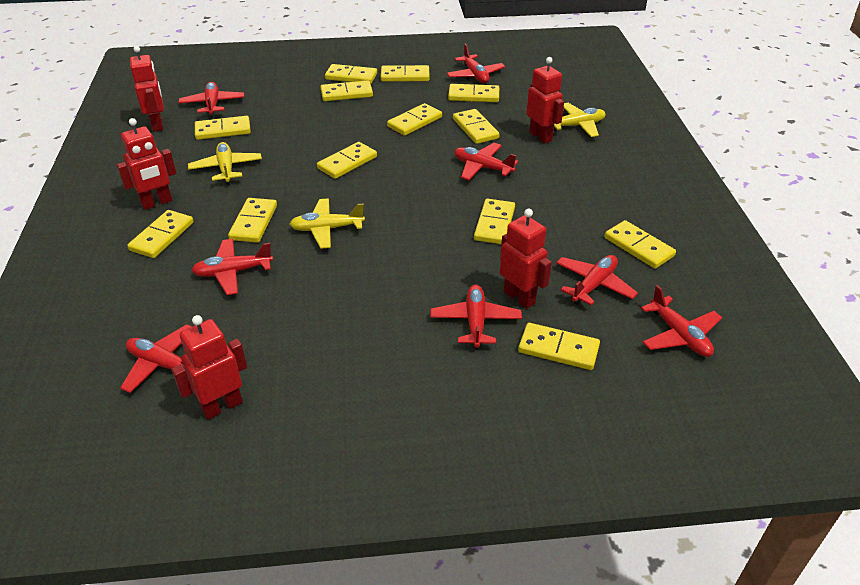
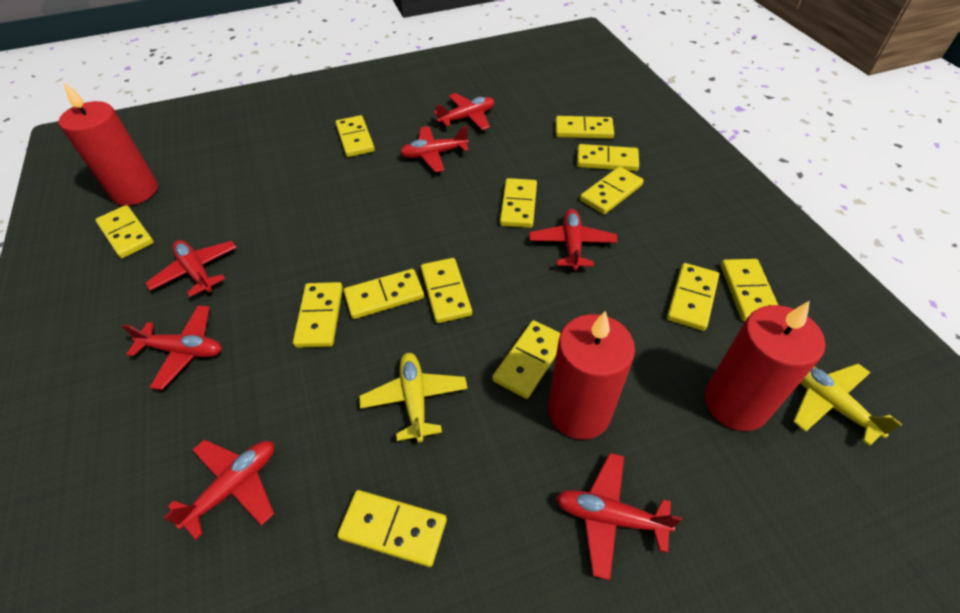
red candle: 0 -> 3
red plane: 8 -> 7
red robot: 5 -> 0
yellow plane: 3 -> 2

